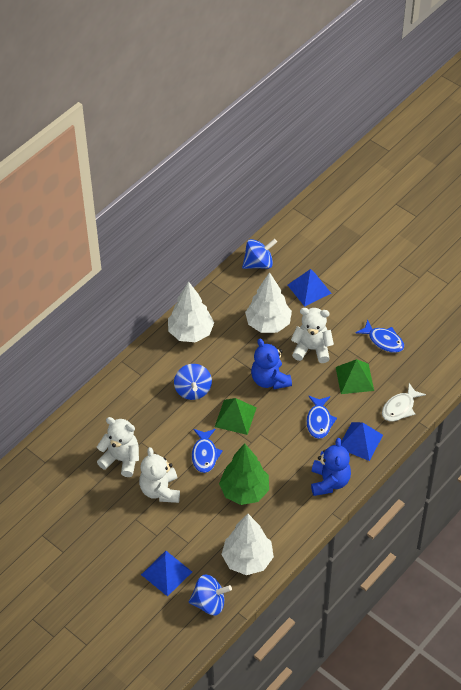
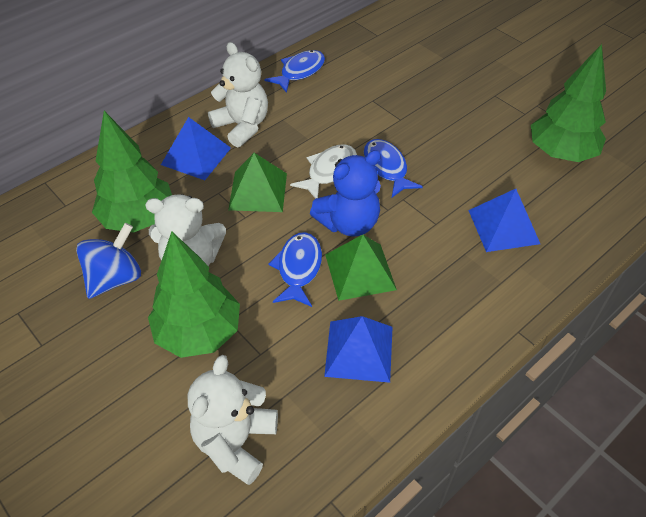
blue spinning top: 3 -> 1
blue teddy bear: 2 -> 1
green tree: 1 -> 3
white tree: 3 -> 0

